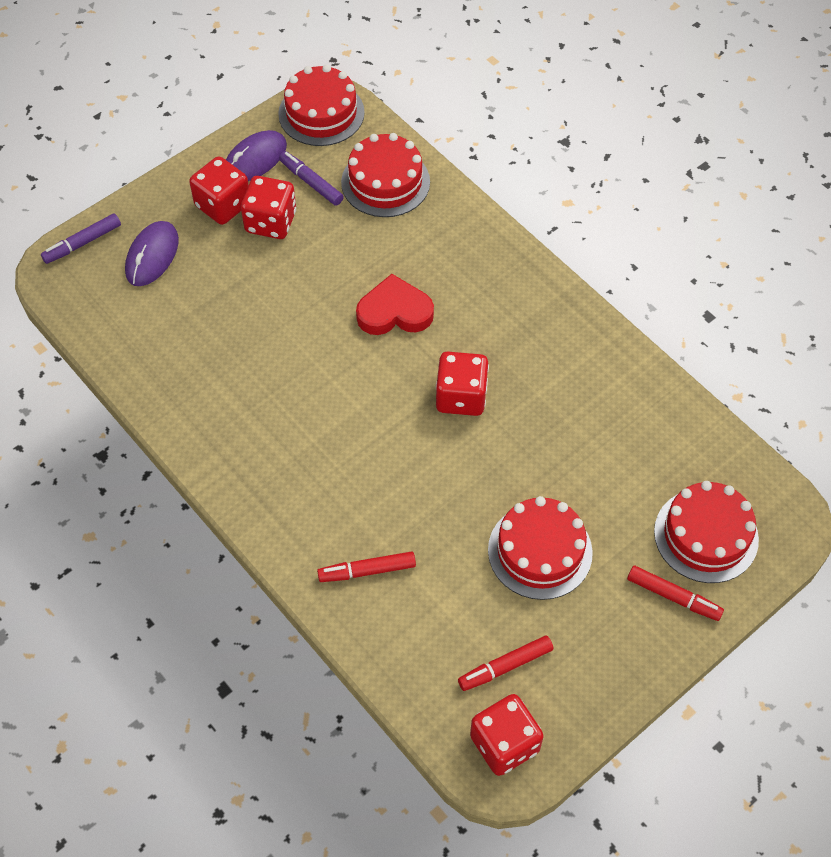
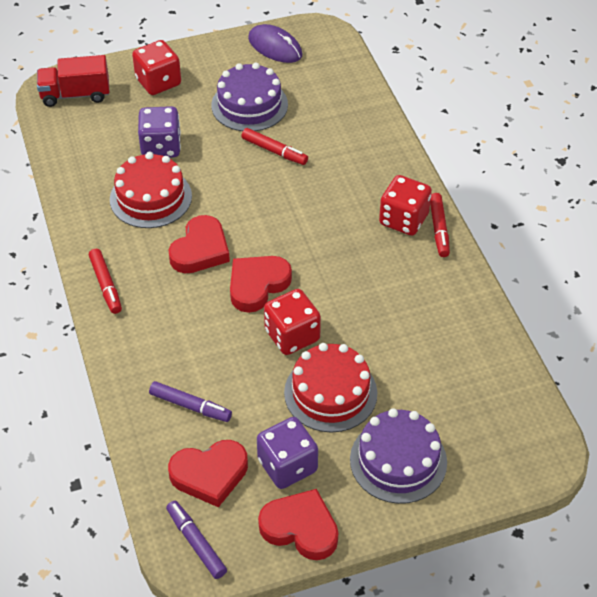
purple cake: 0 -> 2
purple dice: 0 -> 2
purple mouse: 2 -> 1
red cake: 4 -> 2
red dice: 4 -> 3
red heart: 1 -> 4
red truck: 0 -> 1

